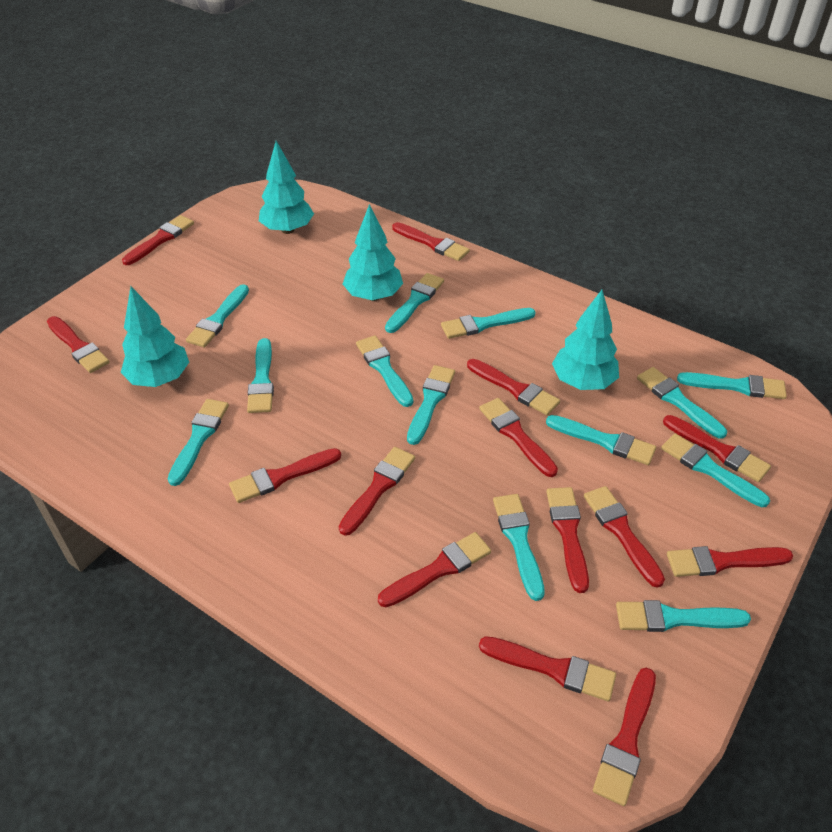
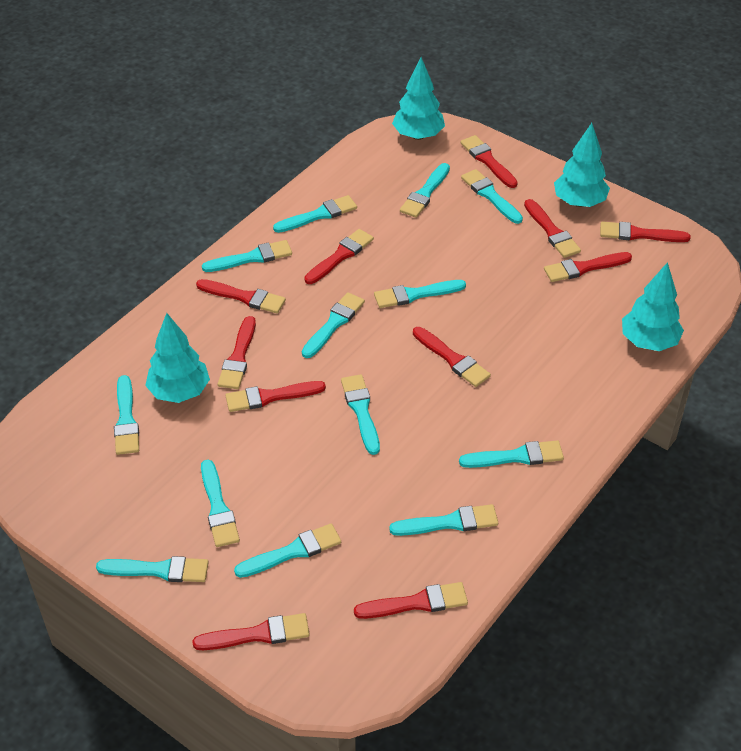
red brush: 14 -> 11

